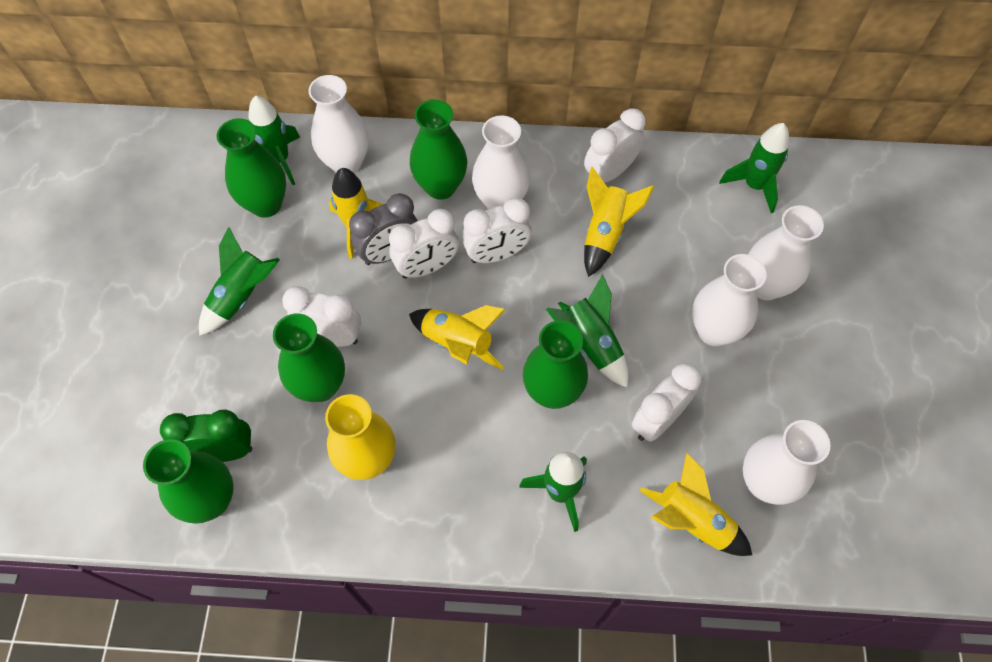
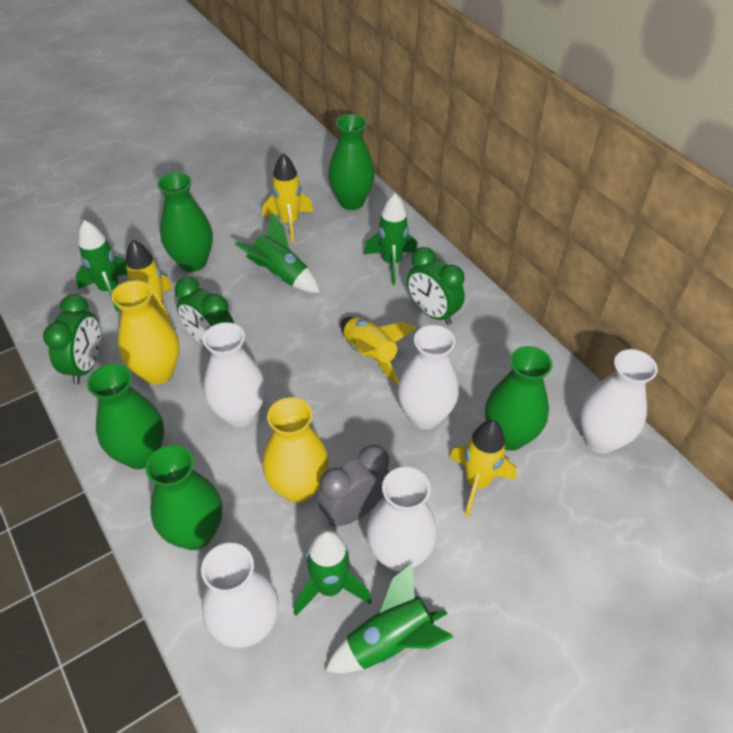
green clock: 1 -> 3
white clock: 5 -> 0
yellow vase: 1 -> 2

